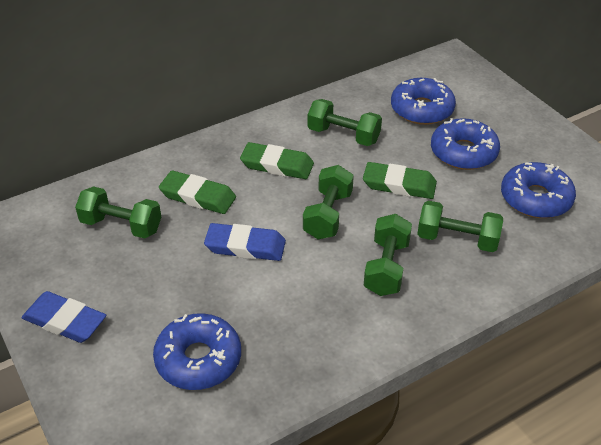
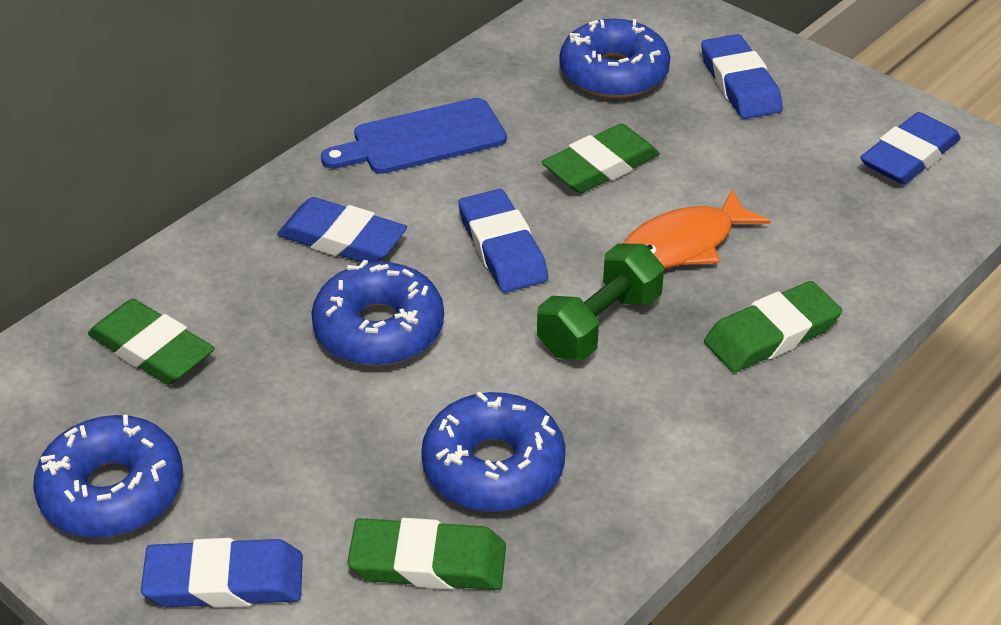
blue cutting board: 0 -> 1
blue eraser: 2 -> 5
green dumbbell: 5 -> 1
green eraser: 3 -> 4
orange fish: 0 -> 1

